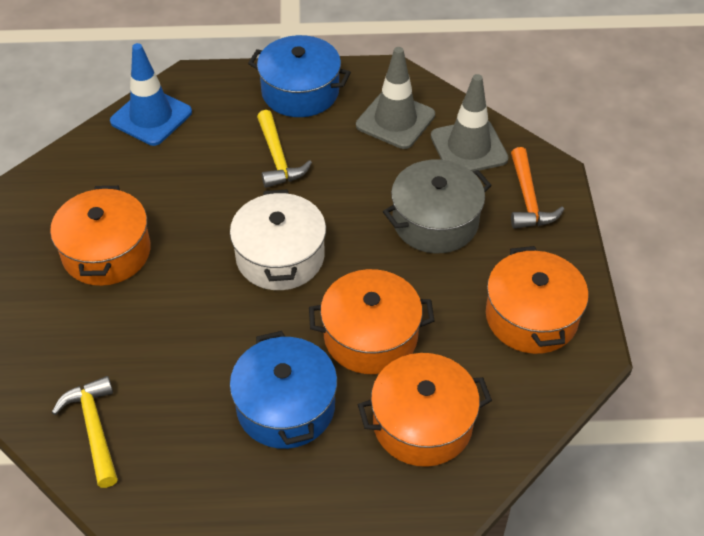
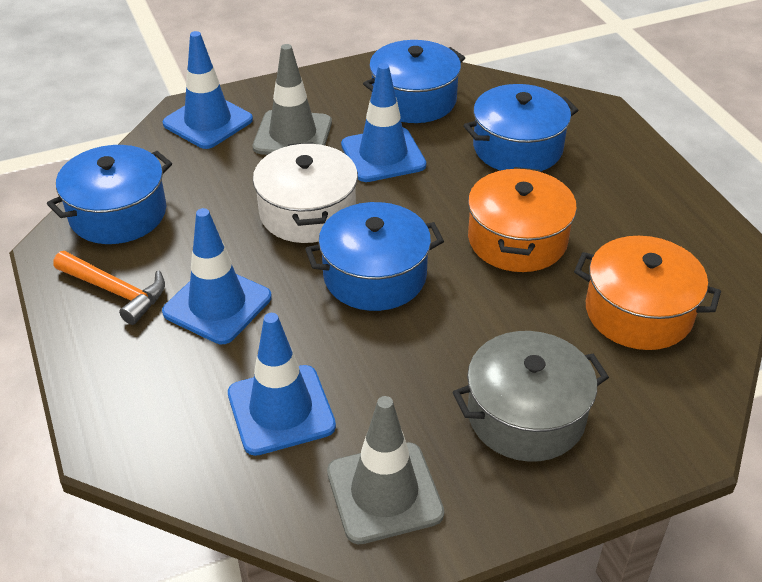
blue pot: 2 -> 4
blue traffic cone: 1 -> 4
orange pot: 4 -> 2
yellow hammer: 2 -> 0

